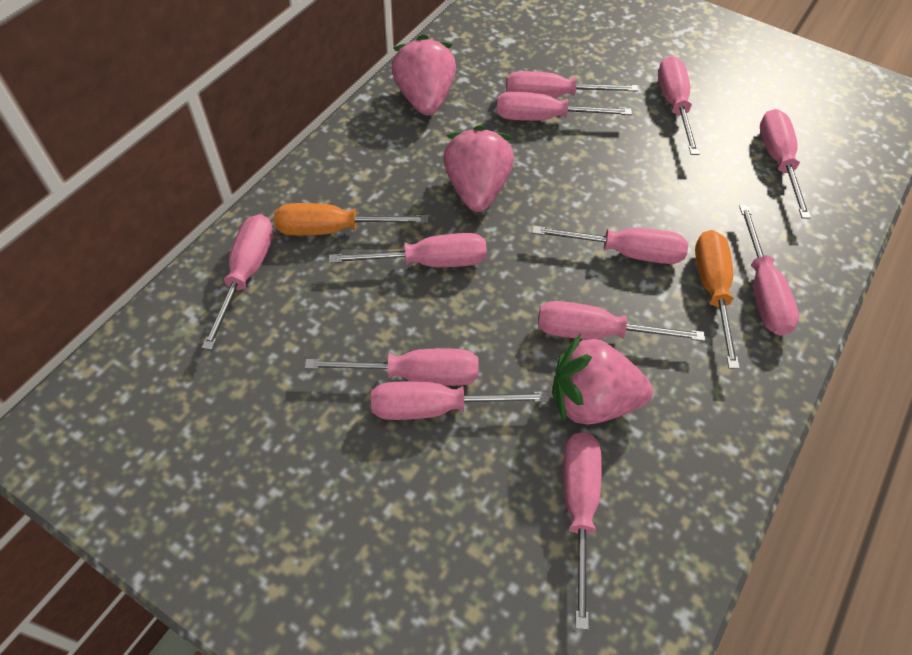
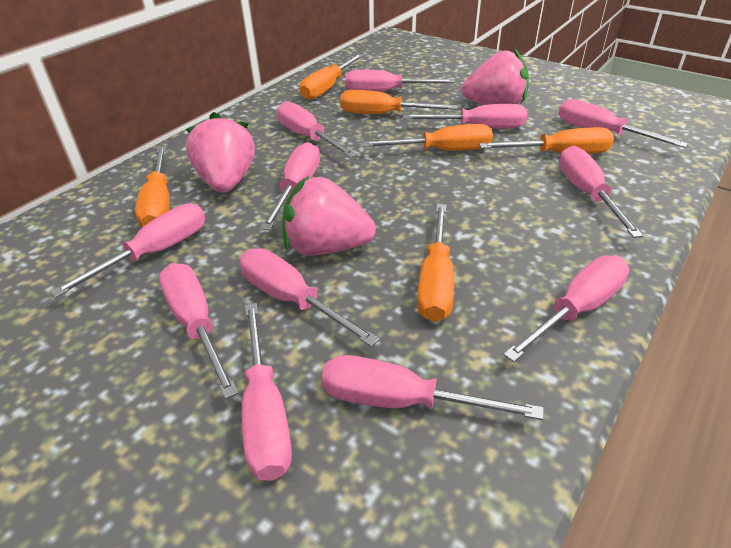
orange screwdriver: 2 -> 6

